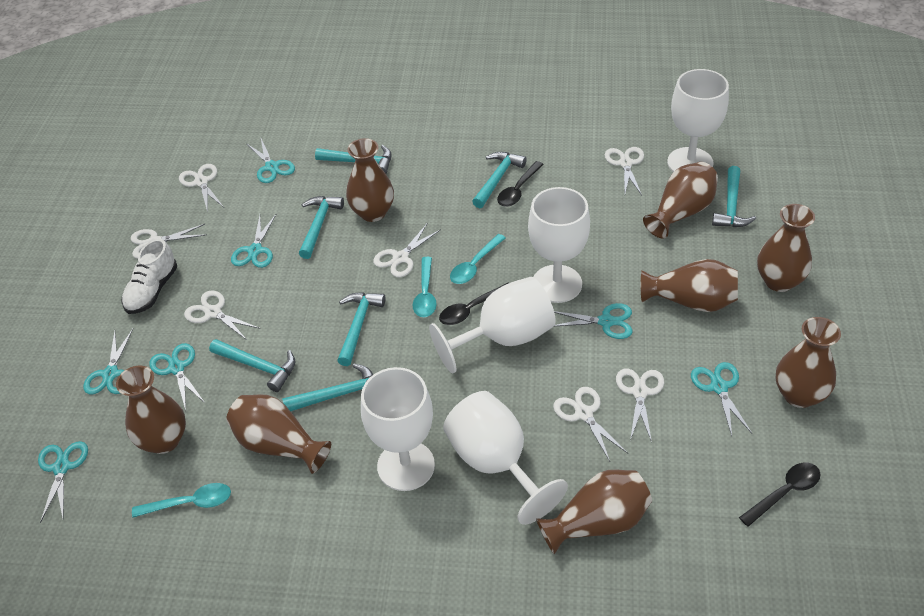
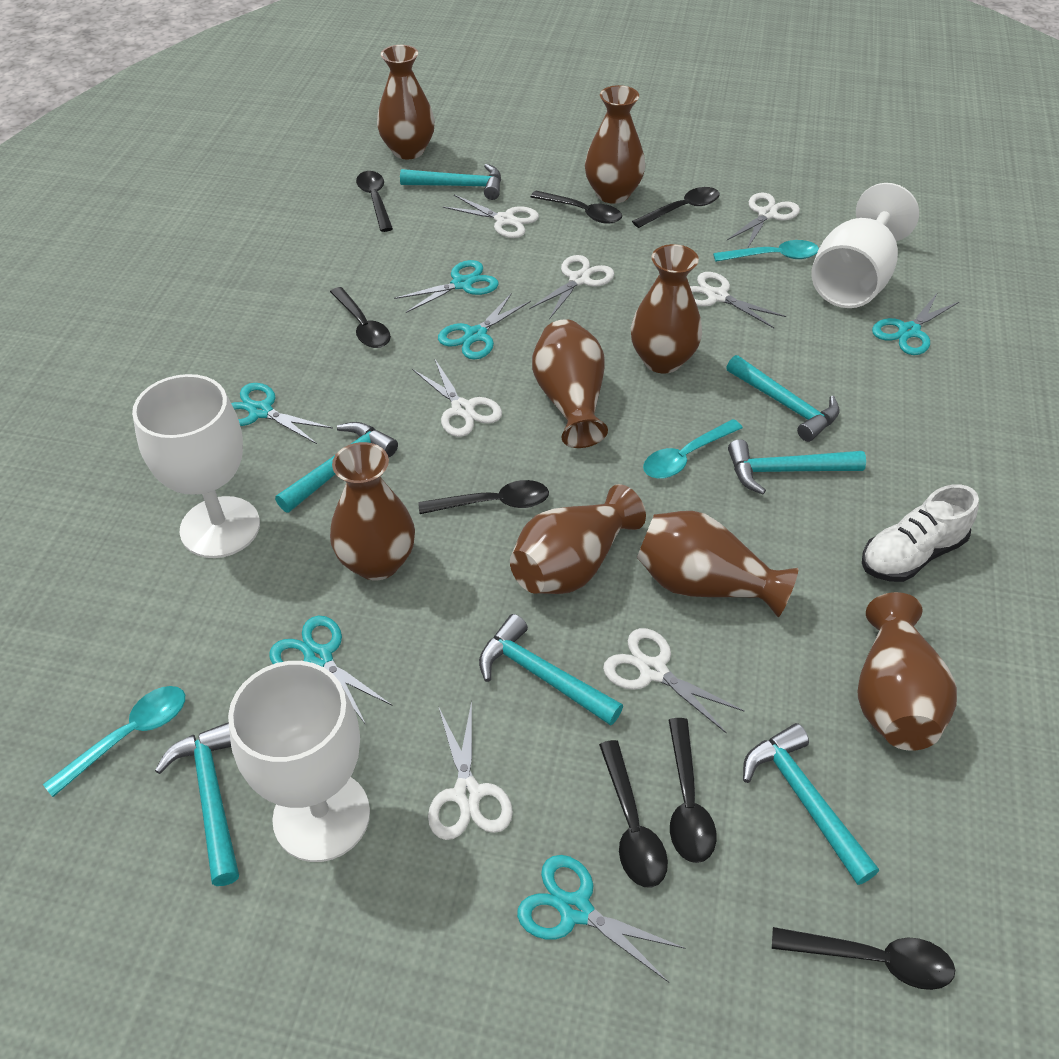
black spoon: 3 -> 8
turquoise scissors: 7 -> 6
white goblet: 5 -> 3

